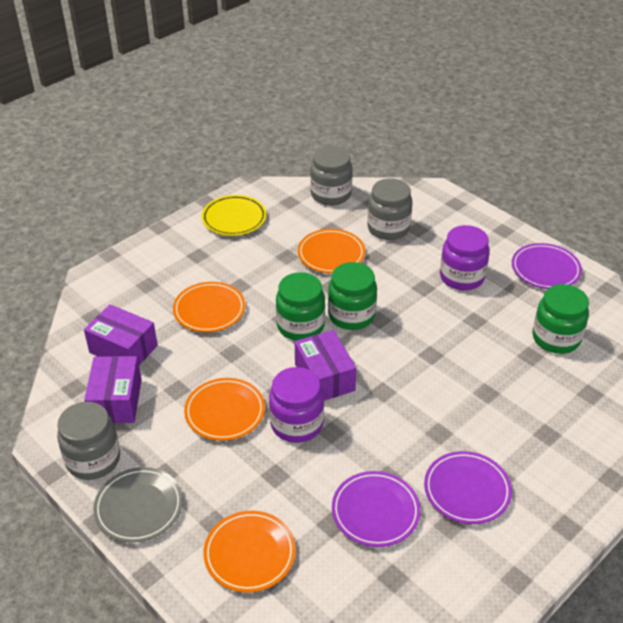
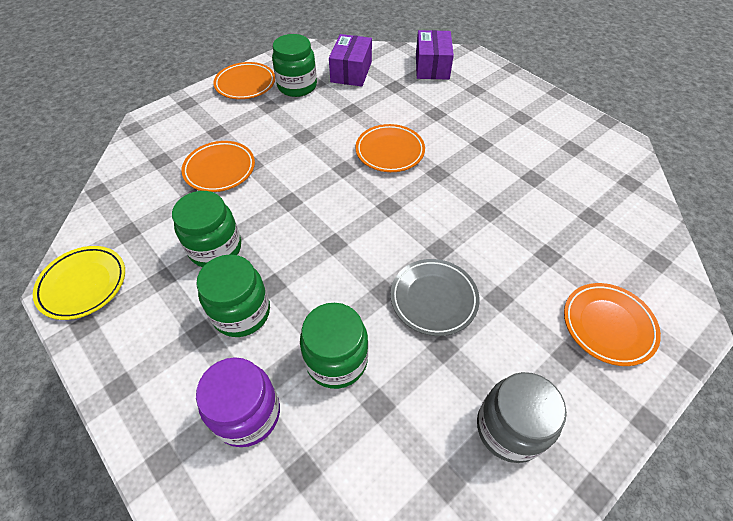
green jar: 3 -> 4
grey jar: 3 -> 1
purple box: 3 -> 2
purple jar: 2 -> 1
purple plate: 3 -> 0

